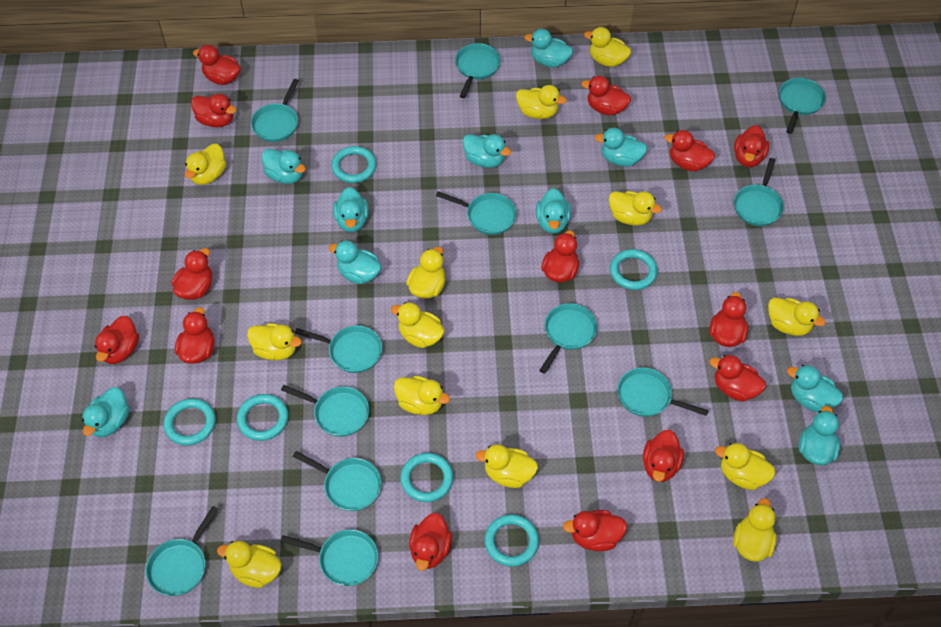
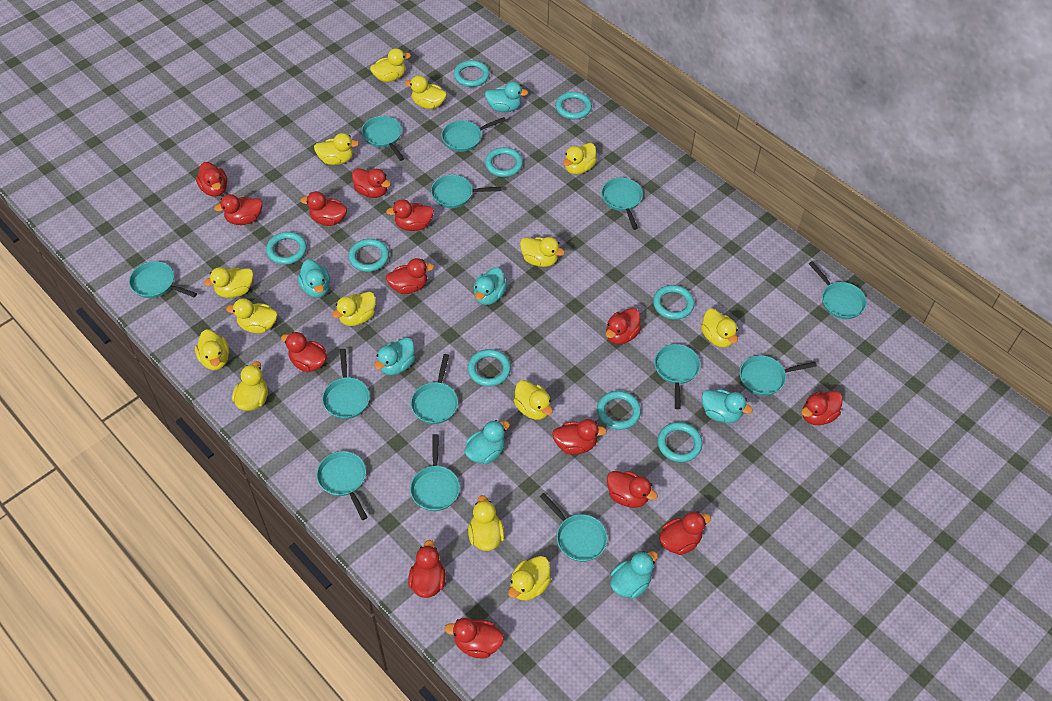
turquoise duck: 10 -> 7
turquoise pan: 12 -> 13
turquoise ring: 6 -> 9
yellow duck: 13 -> 14

